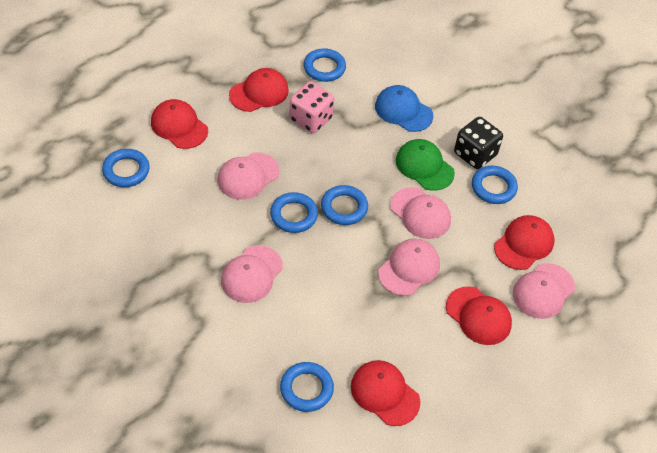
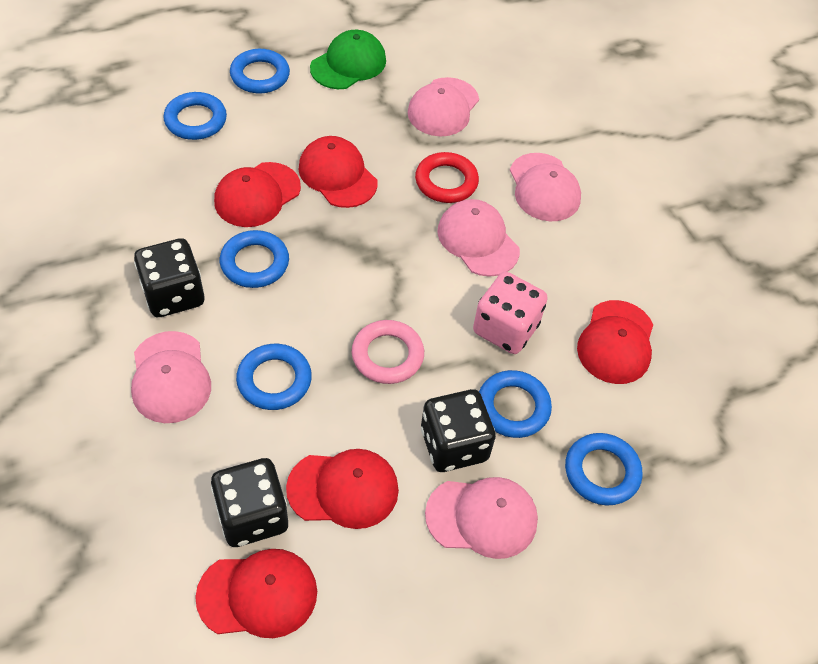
black dice: 1 -> 3
blue cap: 1 -> 0
pink ring: 0 -> 1
red ring: 0 -> 1

